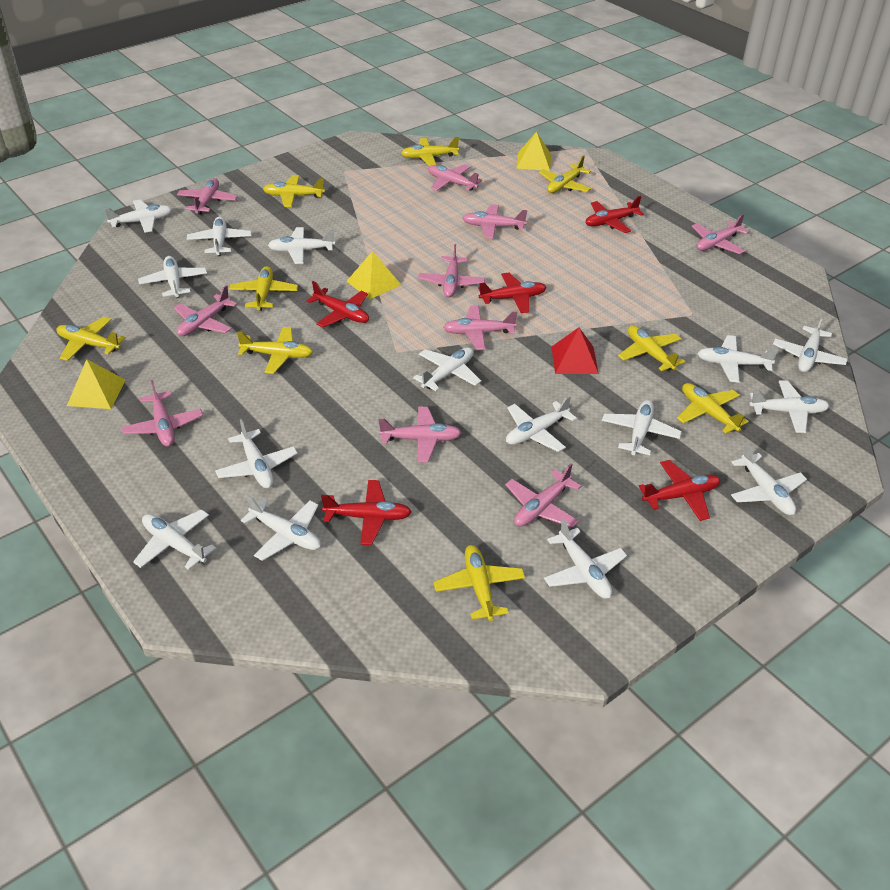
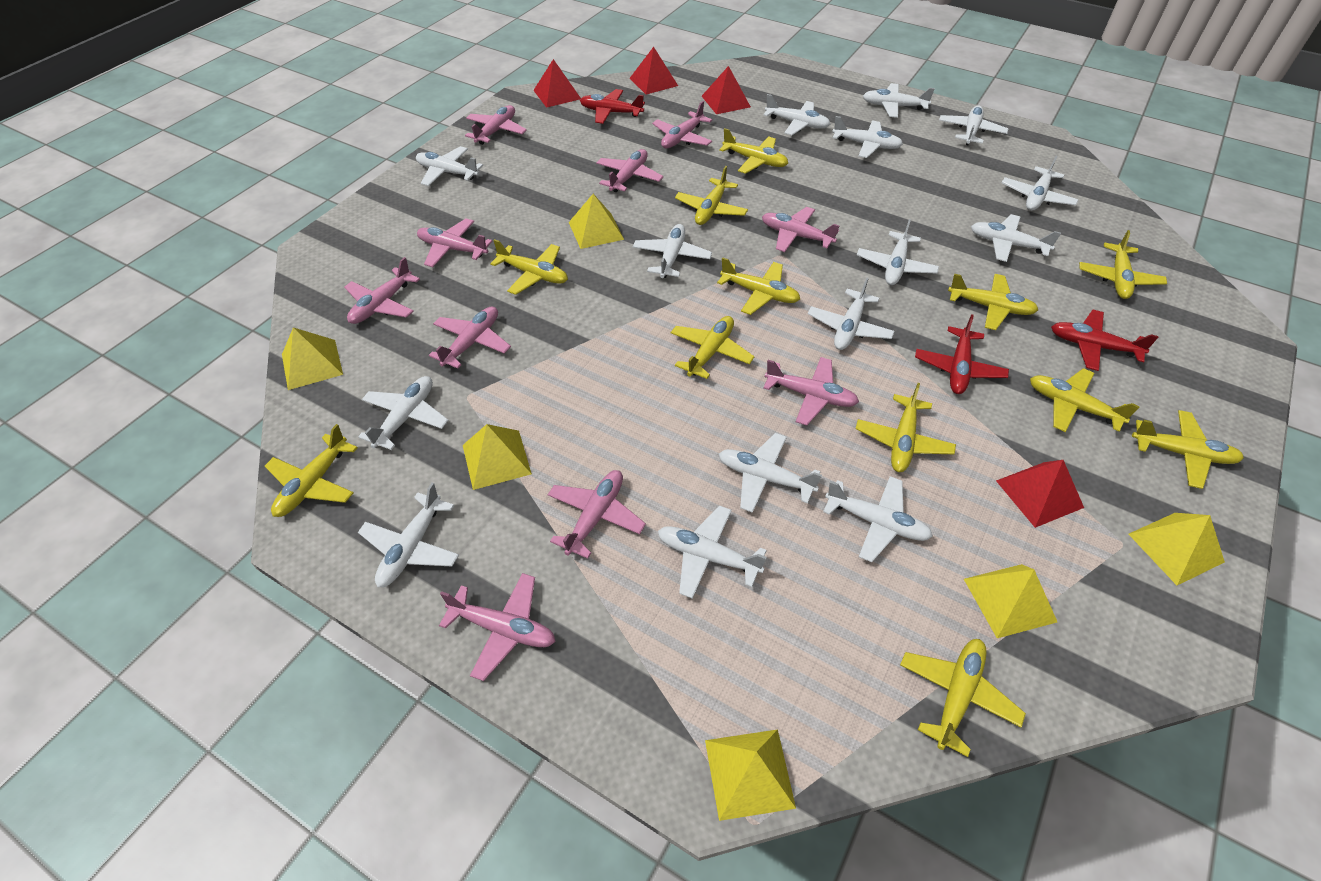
red plane: 5 -> 3
red pyramid: 1 -> 4
yellow plane: 9 -> 12
yellow pyramid: 3 -> 6

